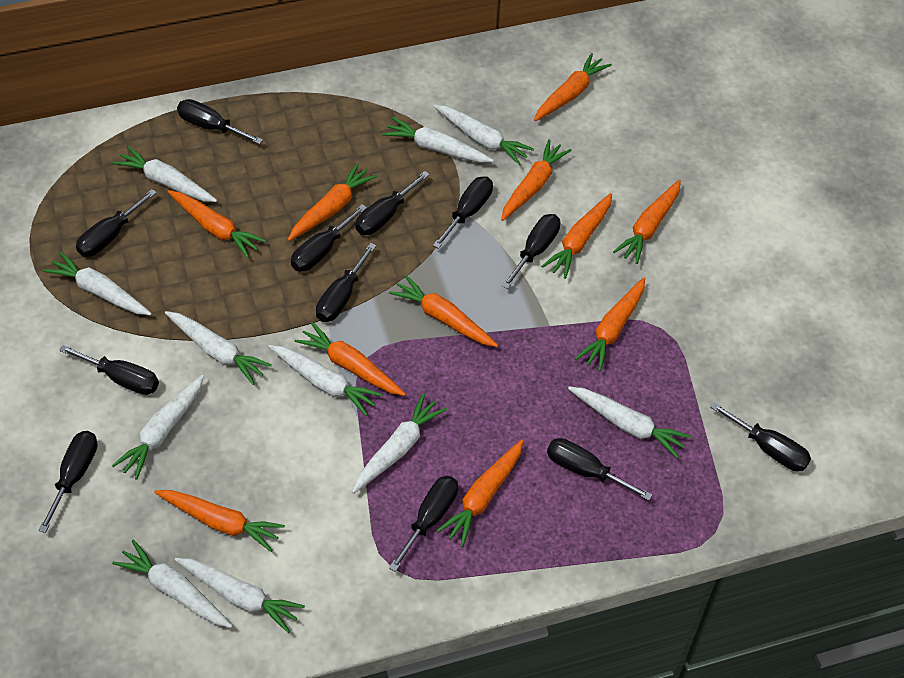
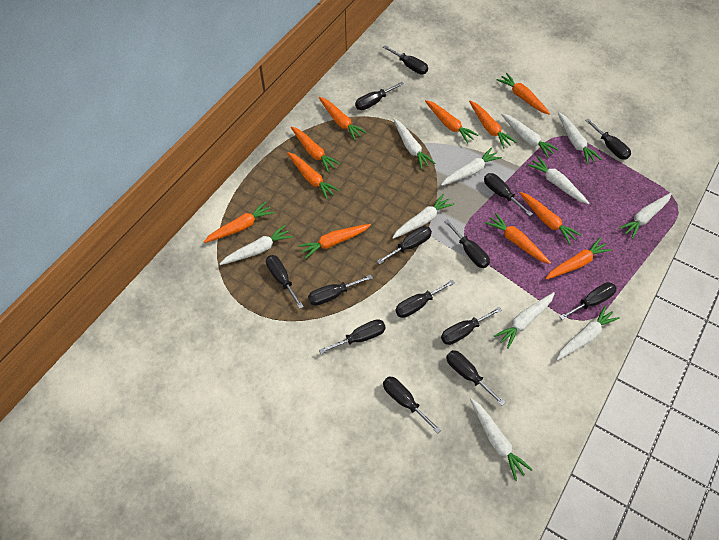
black screwdriver: 12 -> 14

